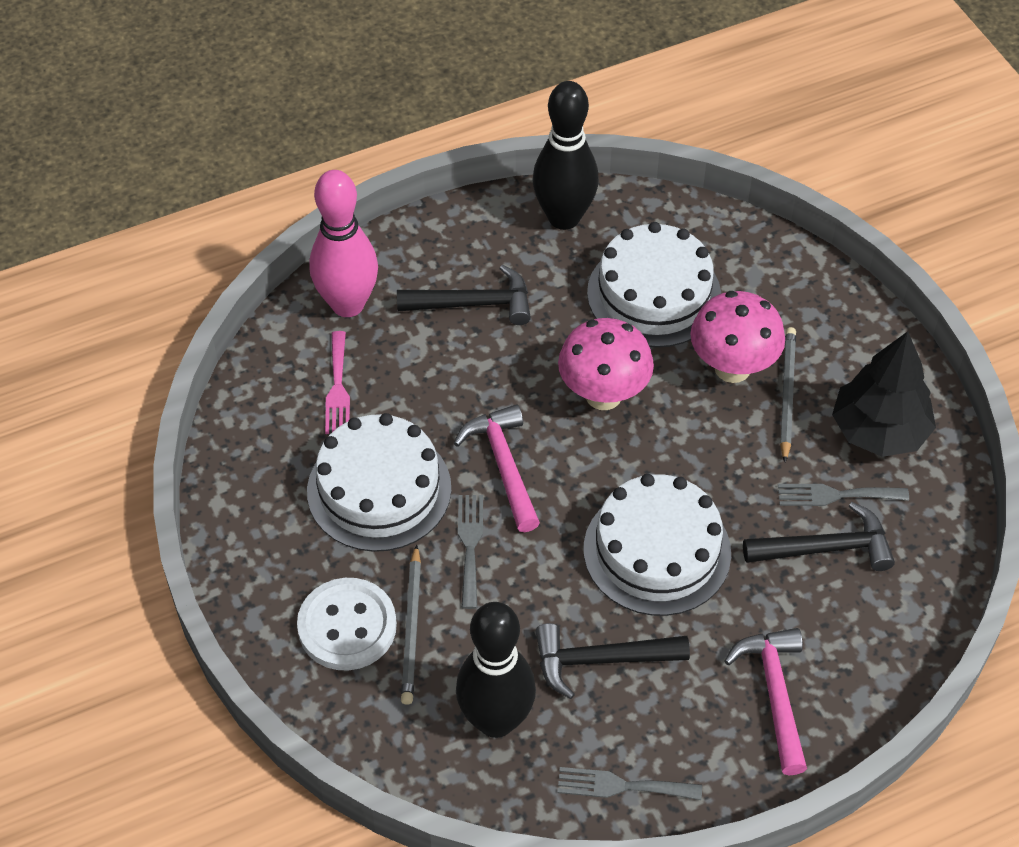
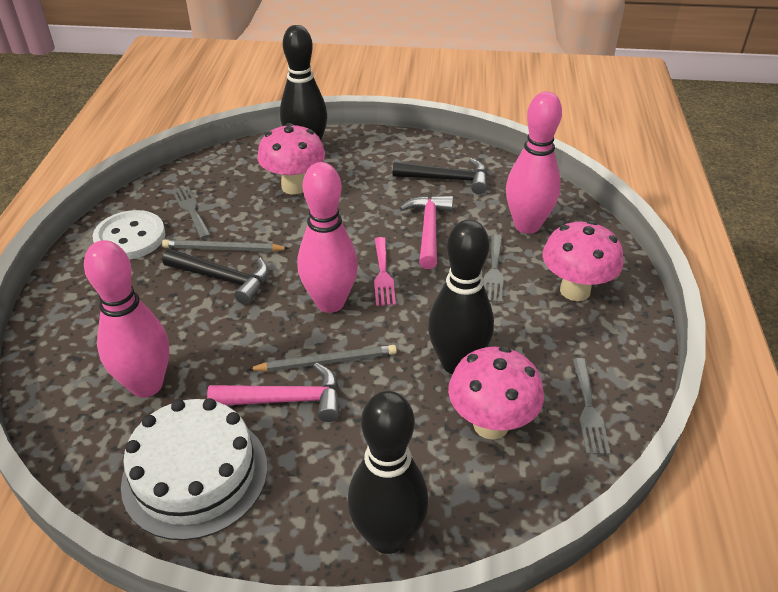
black bowling pin: 2 -> 3
black hammer: 3 -> 2
black tree: 1 -> 0
pink bowling pin: 1 -> 3
pink mushroom: 2 -> 3
white cake: 3 -> 1

